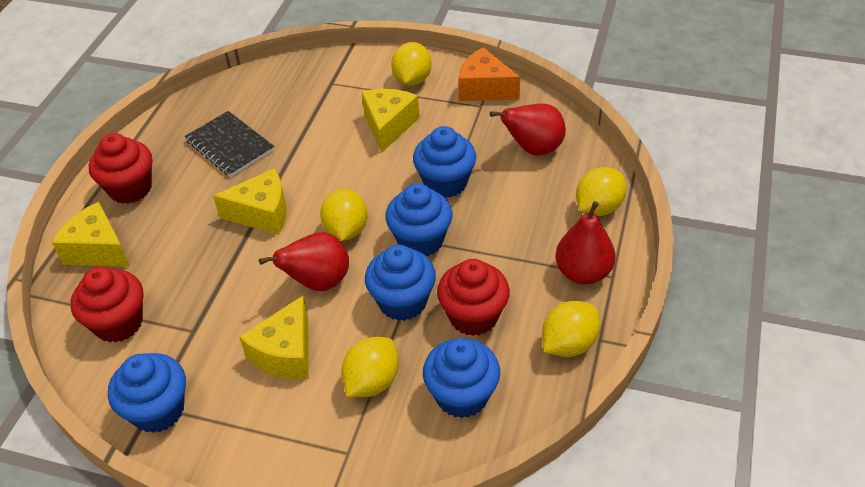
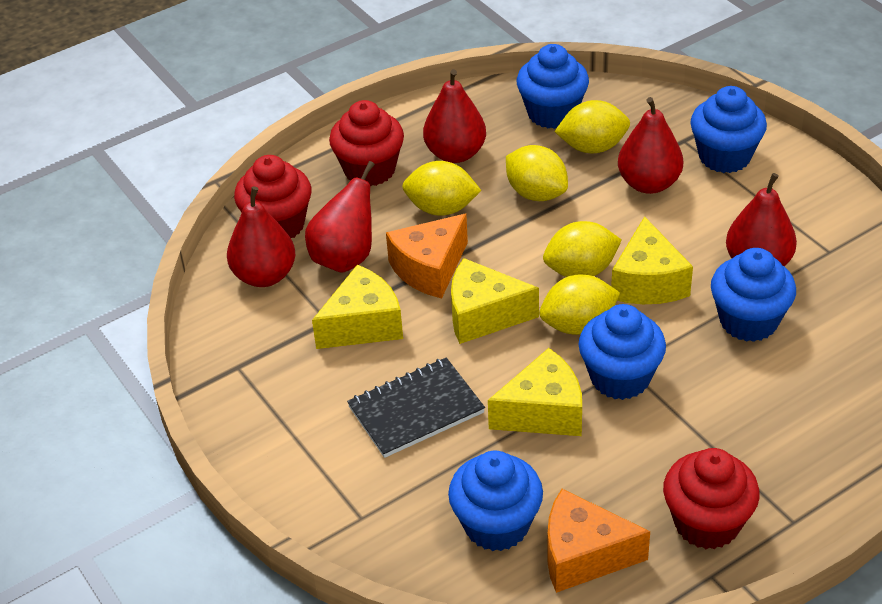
orange cheese: 1 -> 2
red pear: 3 -> 5

